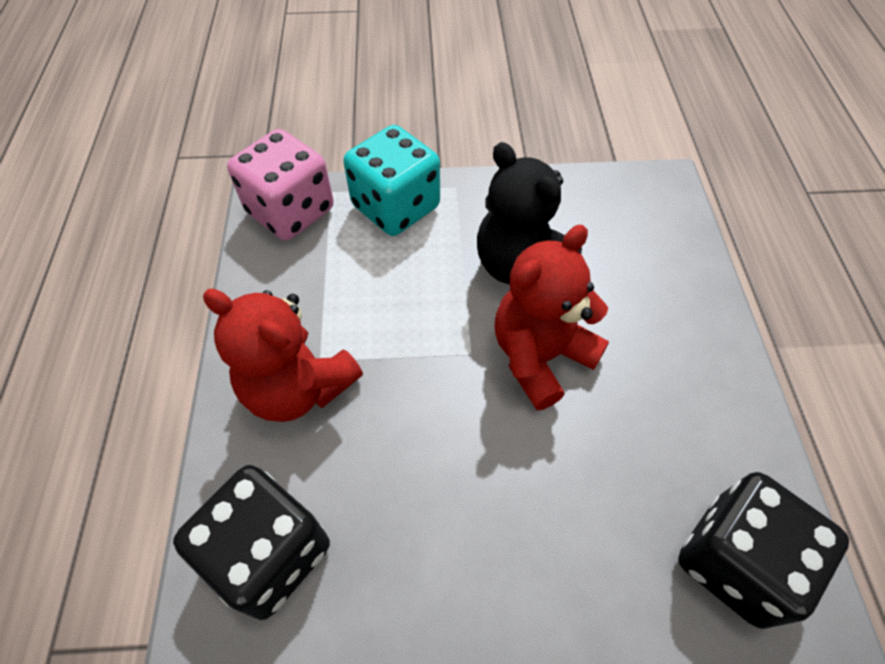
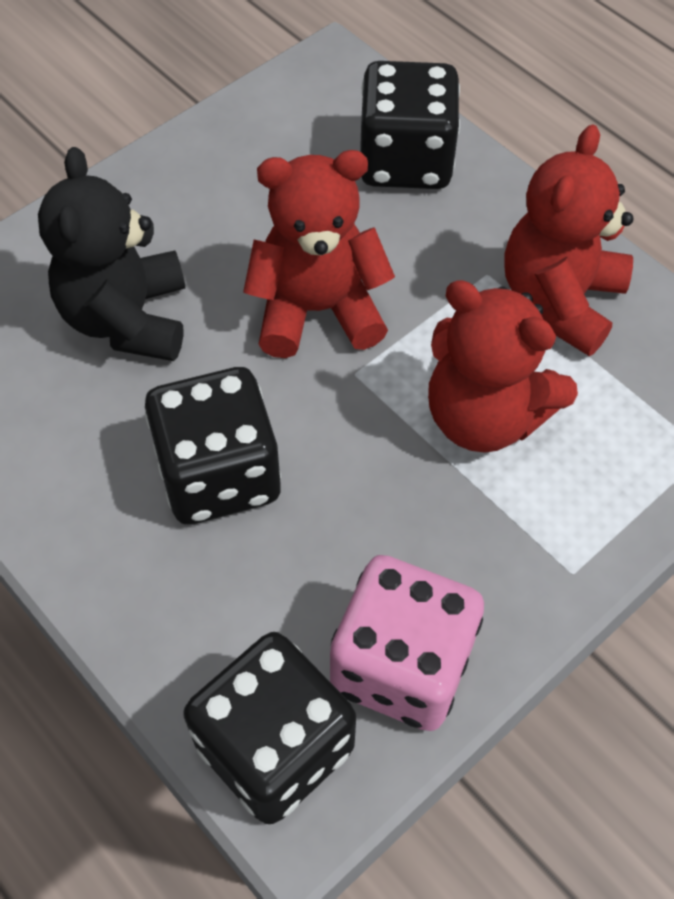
black dice: 2 -> 3
red teddy bear: 2 -> 3
turquoise dice: 1 -> 0

